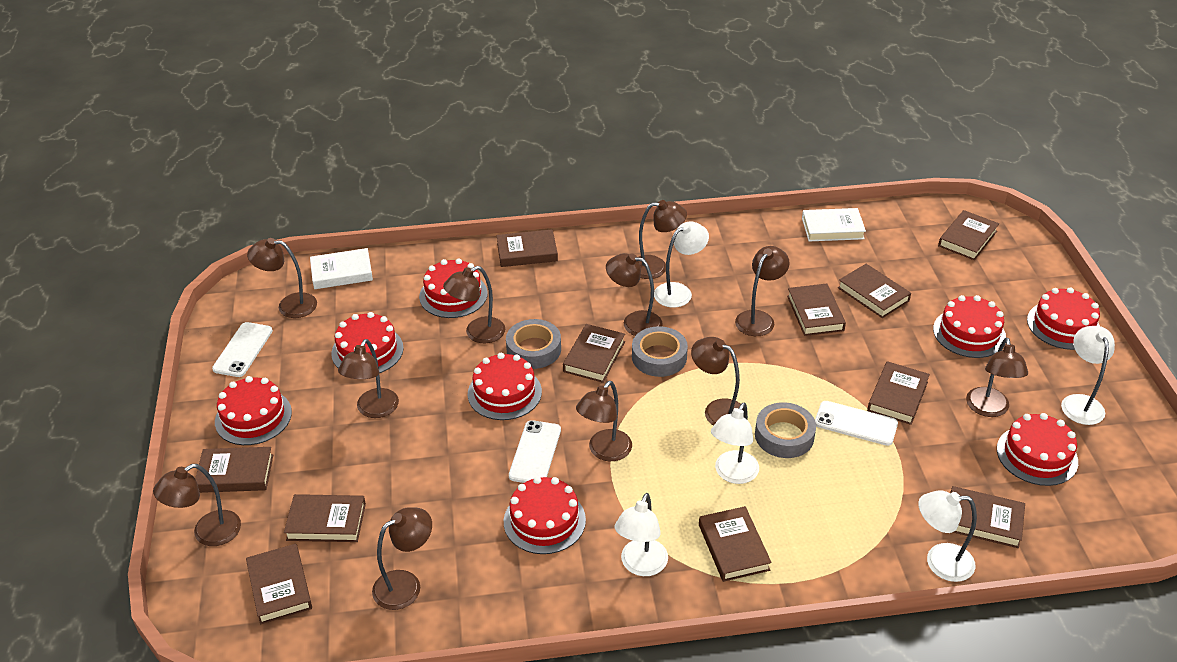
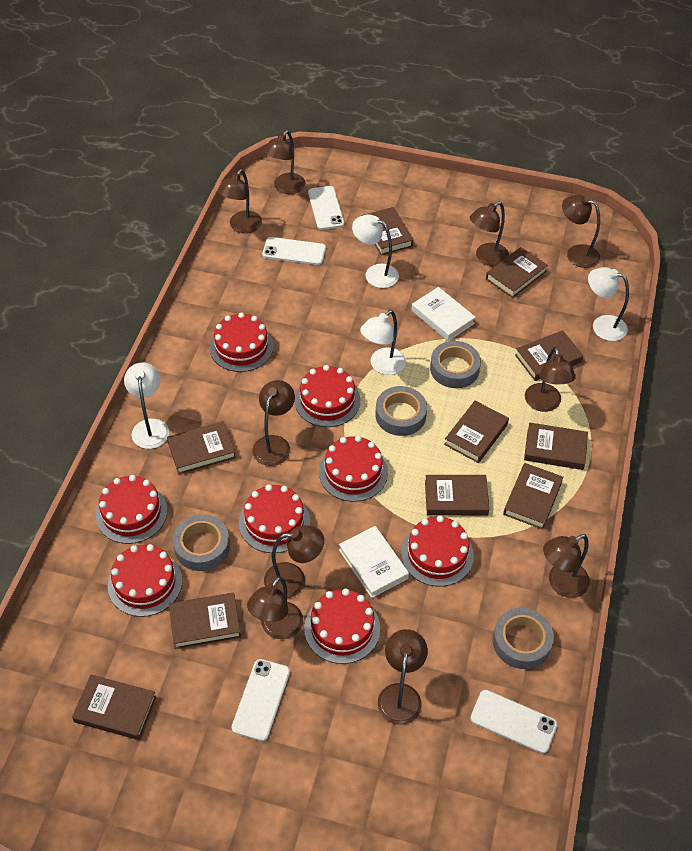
brown book: 11 -> 10
brown lamp: 11 -> 10
grey tape: 3 -> 4
white lamp: 5 -> 4
white phone: 3 -> 4

